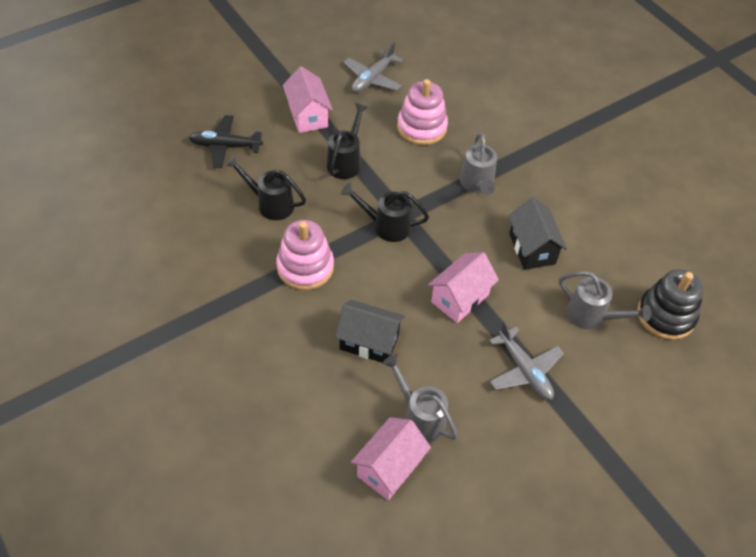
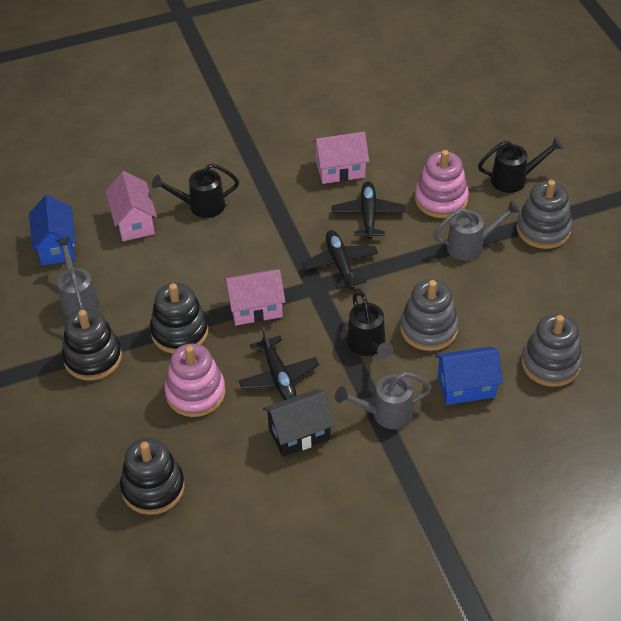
black house: 2 -> 1
black plane: 1 -> 3
black stacking toy: 1 -> 3
blue house: 0 -> 2
grey plane: 2 -> 0
grey stacking toy: 0 -> 3

